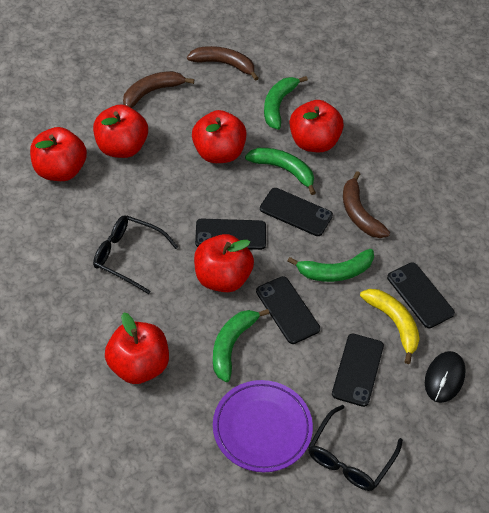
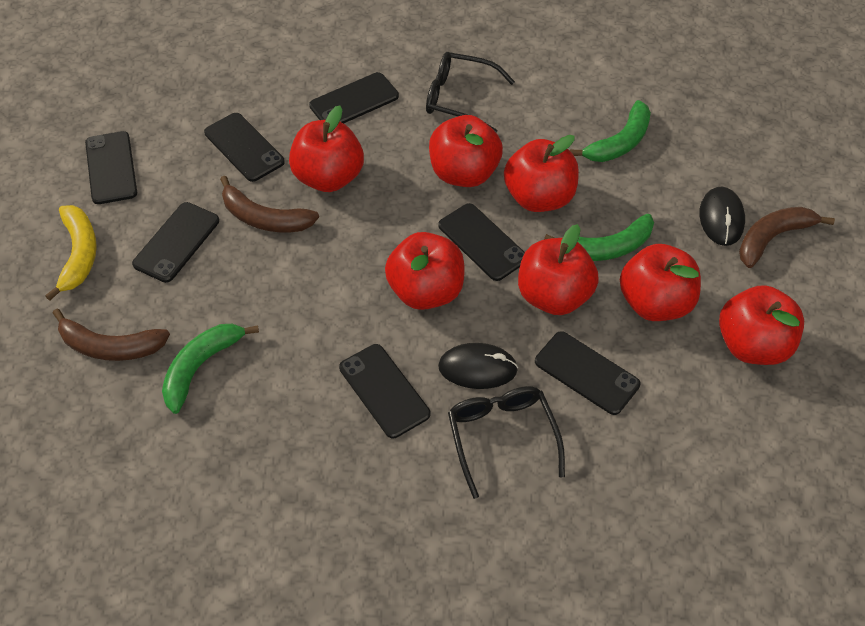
black mouse: 1 -> 2
black phone: 5 -> 7
green banana: 4 -> 3
purple plate: 1 -> 0
red apple: 6 -> 7

